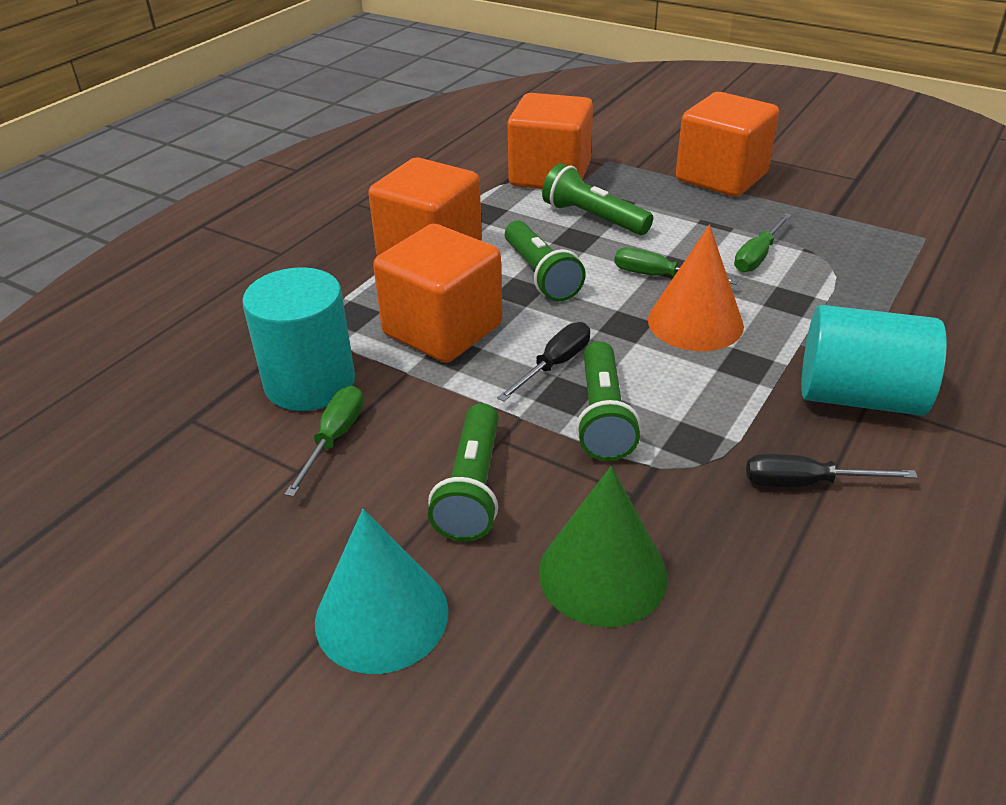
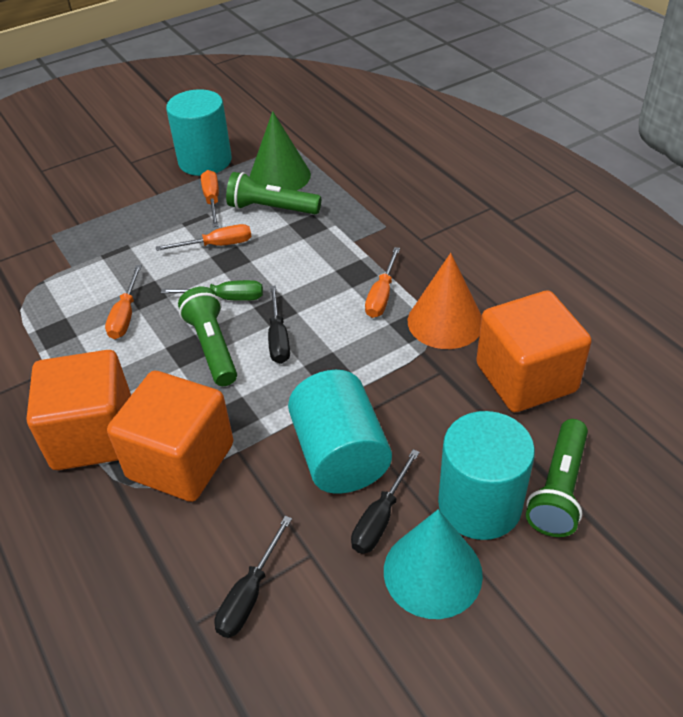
black screwdriver: 2 -> 3
green flashlight: 4 -> 3
green screwdriver: 3 -> 1
orange cube: 4 -> 3
orange screwdriver: 0 -> 4
turquoise cylinder: 2 -> 3

